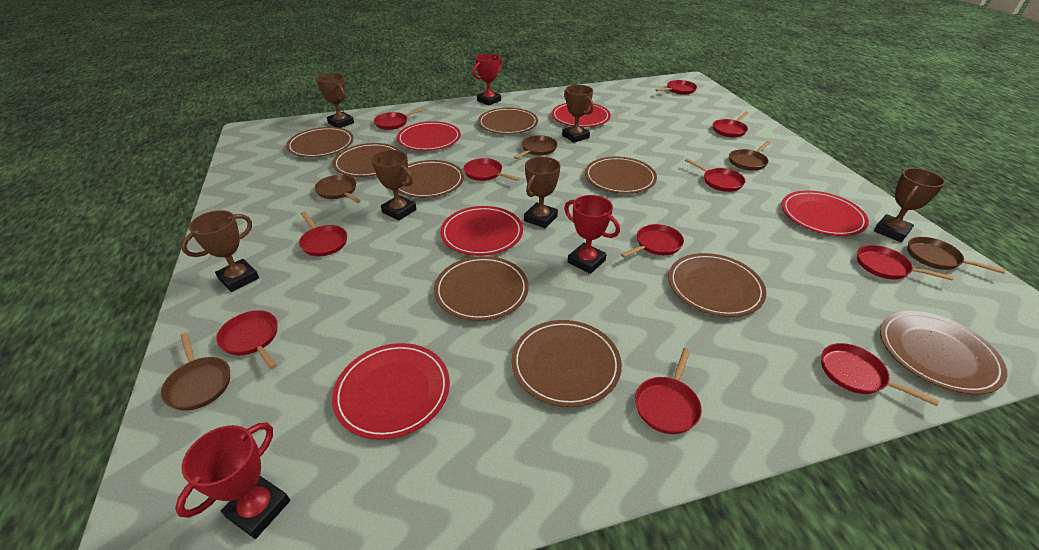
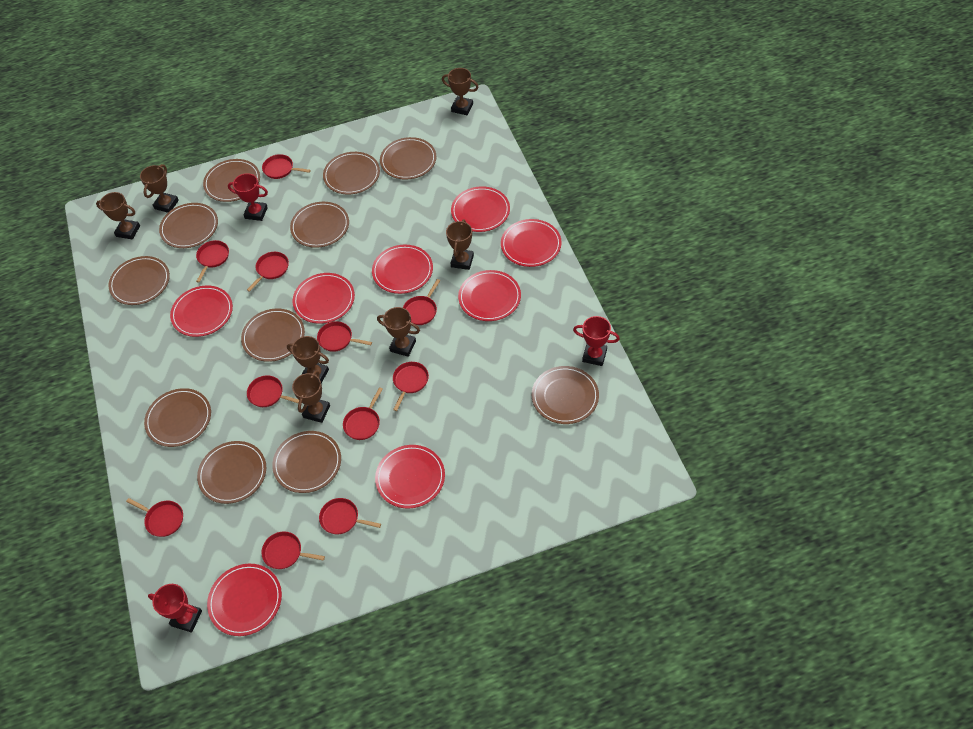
brown pan: 5 -> 0
brown plate: 9 -> 11
brown trophy: 6 -> 7
red plate: 5 -> 8

